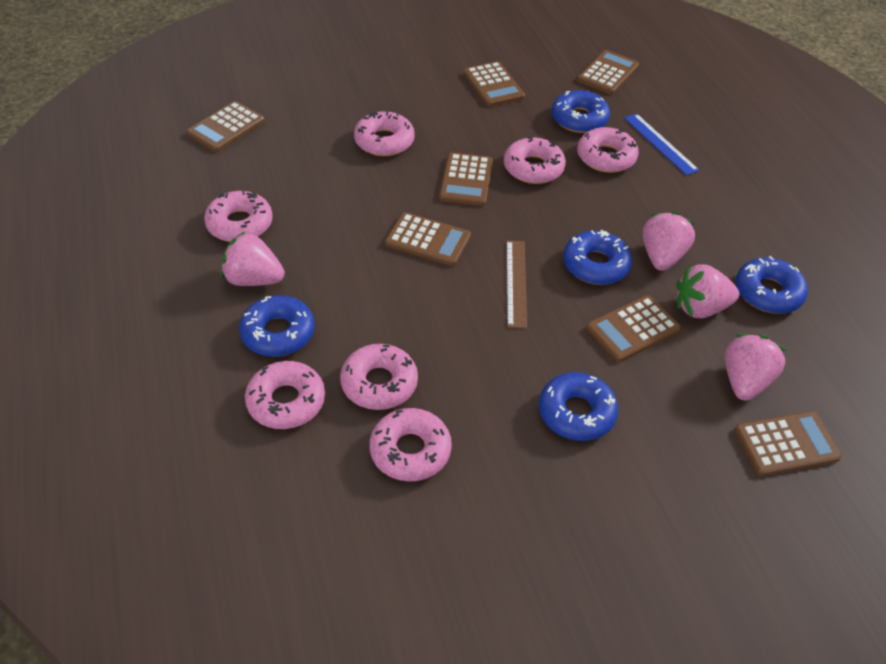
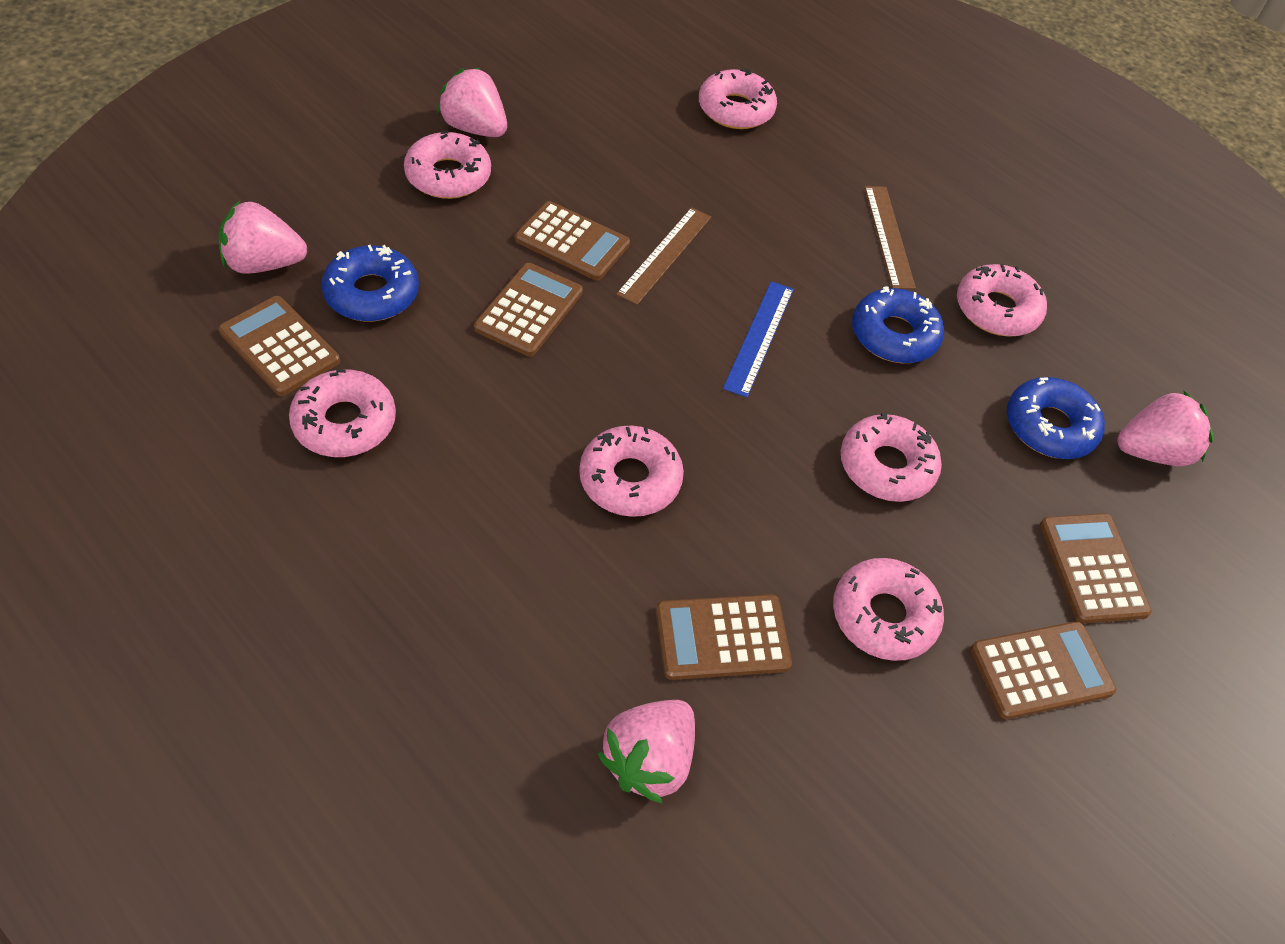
blue donut: 5 -> 3
brown calculator: 7 -> 6
brown ruler: 1 -> 2

